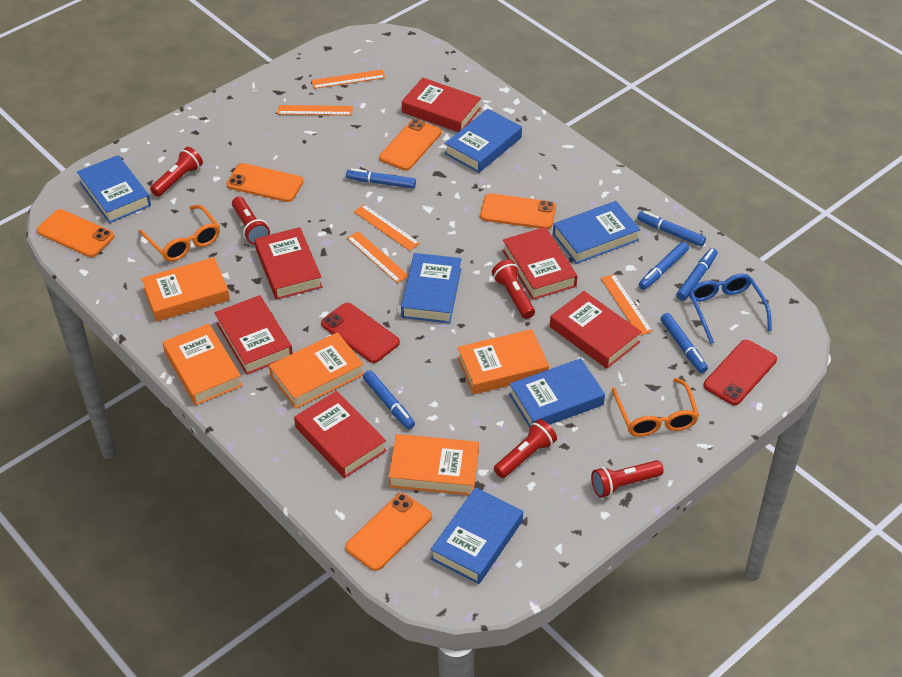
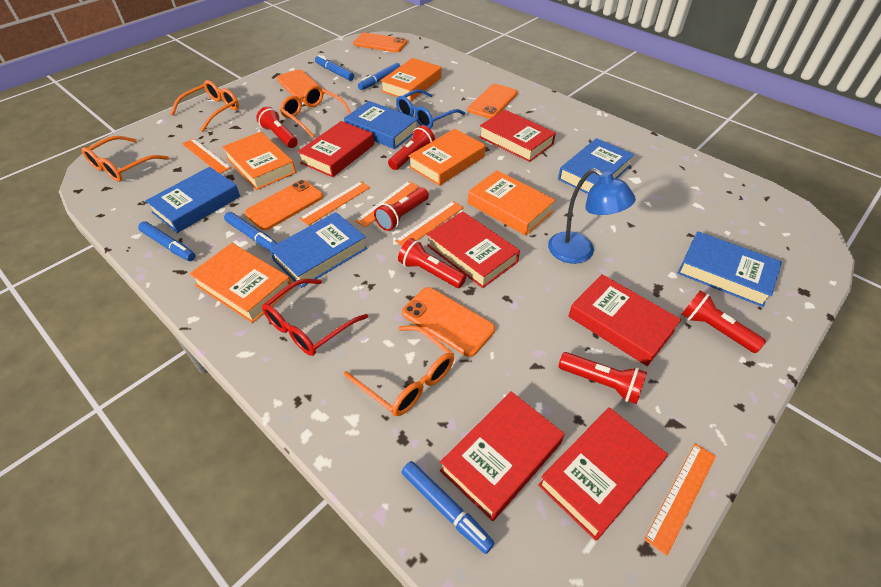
blue book: 6 -> 5
blue lamp: 0 -> 1
blue marker: 6 -> 5
orange glasses: 2 -> 4
red flashlight: 5 -> 6
red glasses: 0 -> 1
red phone: 2 -> 0

